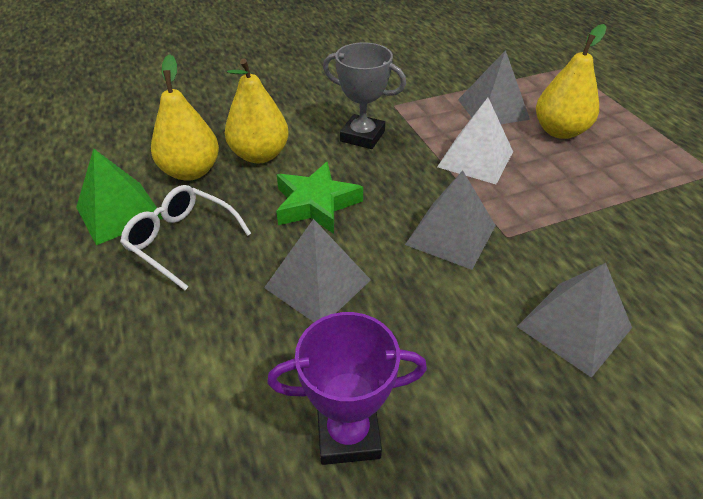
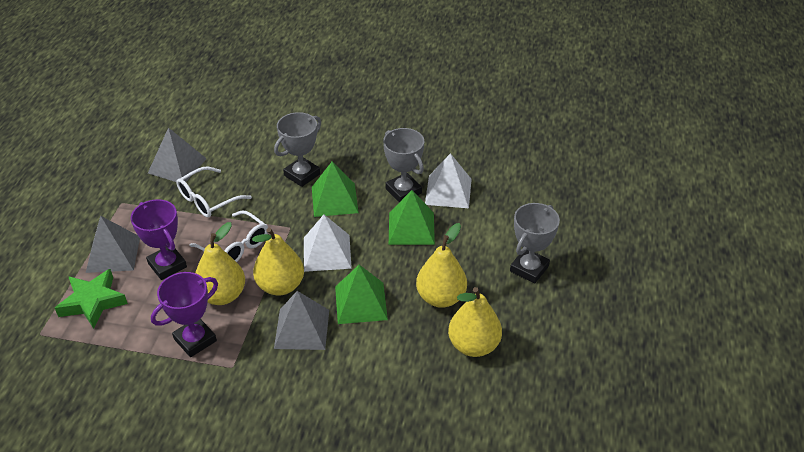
green pyramid: 1 -> 3
grey pyramid: 4 -> 3
grey trophy: 1 -> 3
purple trophy: 1 -> 2
white glasses: 1 -> 2
white pyramid: 1 -> 2
yellow pear: 3 -> 4

